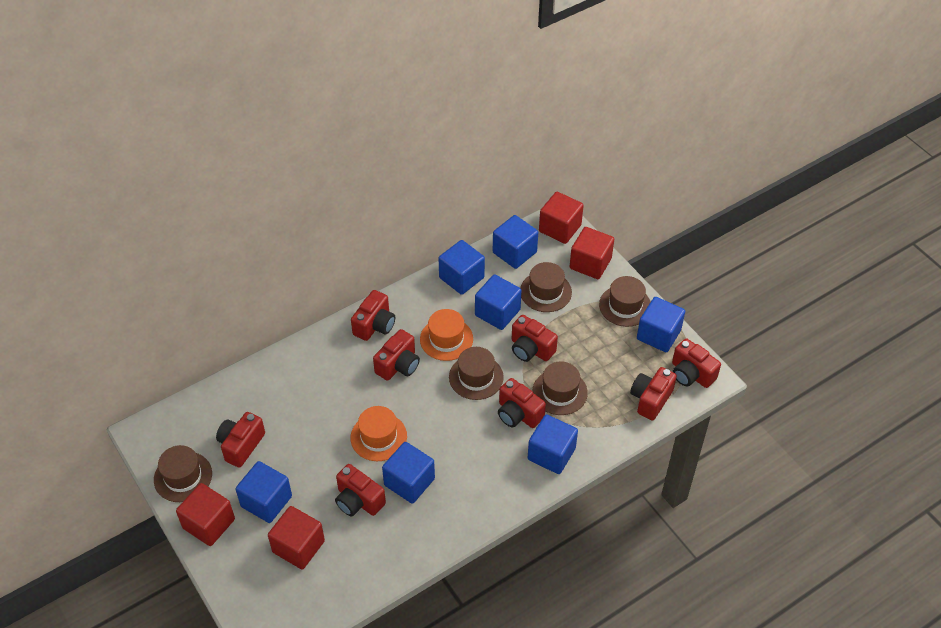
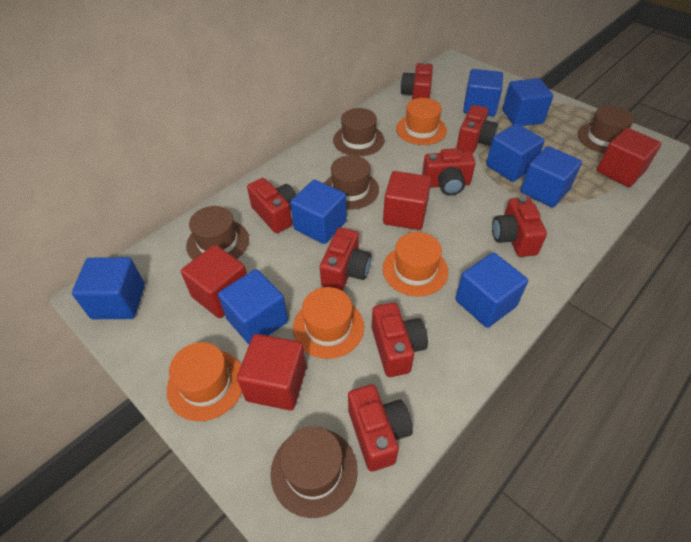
blue cube: 7 -> 8
orange hat: 2 -> 4

